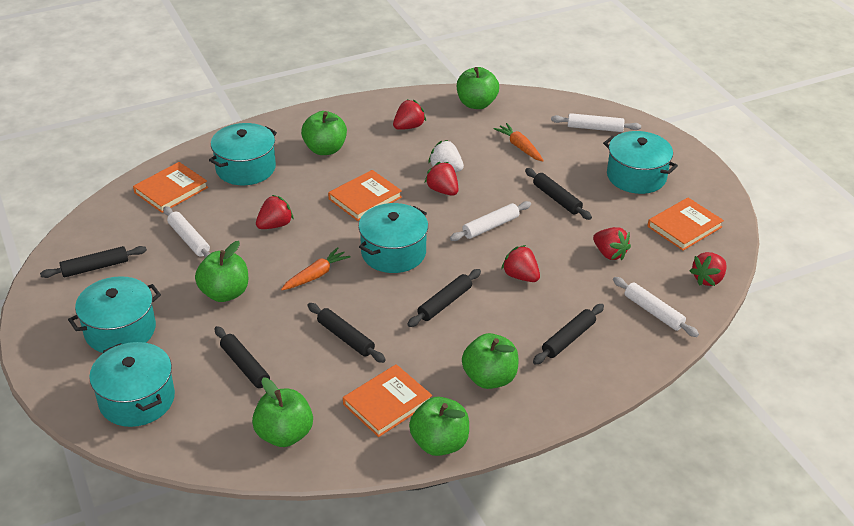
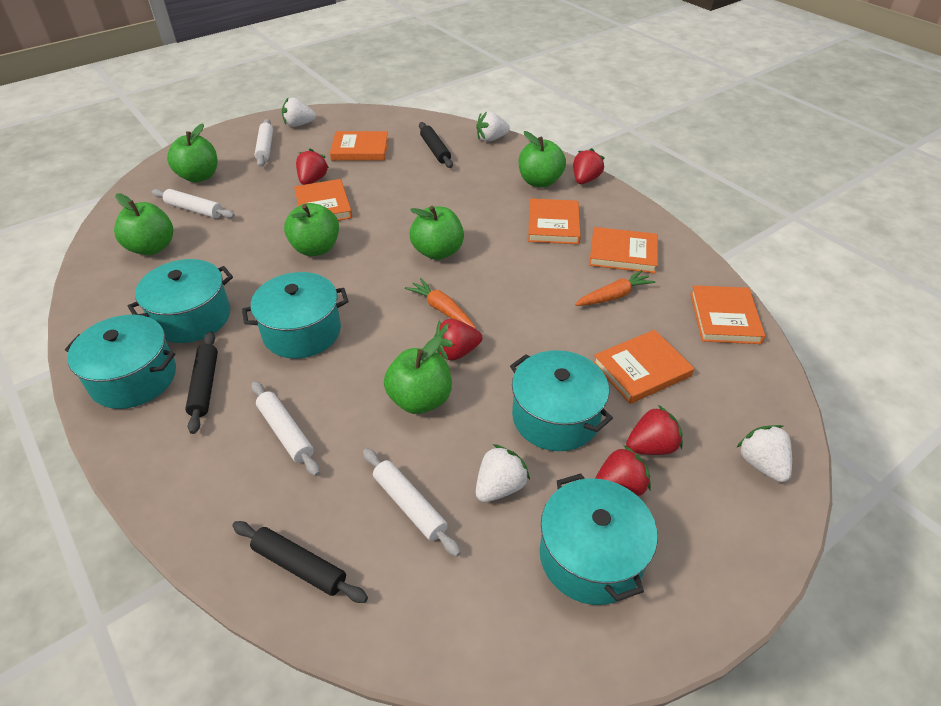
black rolling pin: 6 -> 3
orange book: 4 -> 6
red strawberry: 6 -> 5
white strawberry: 1 -> 4

